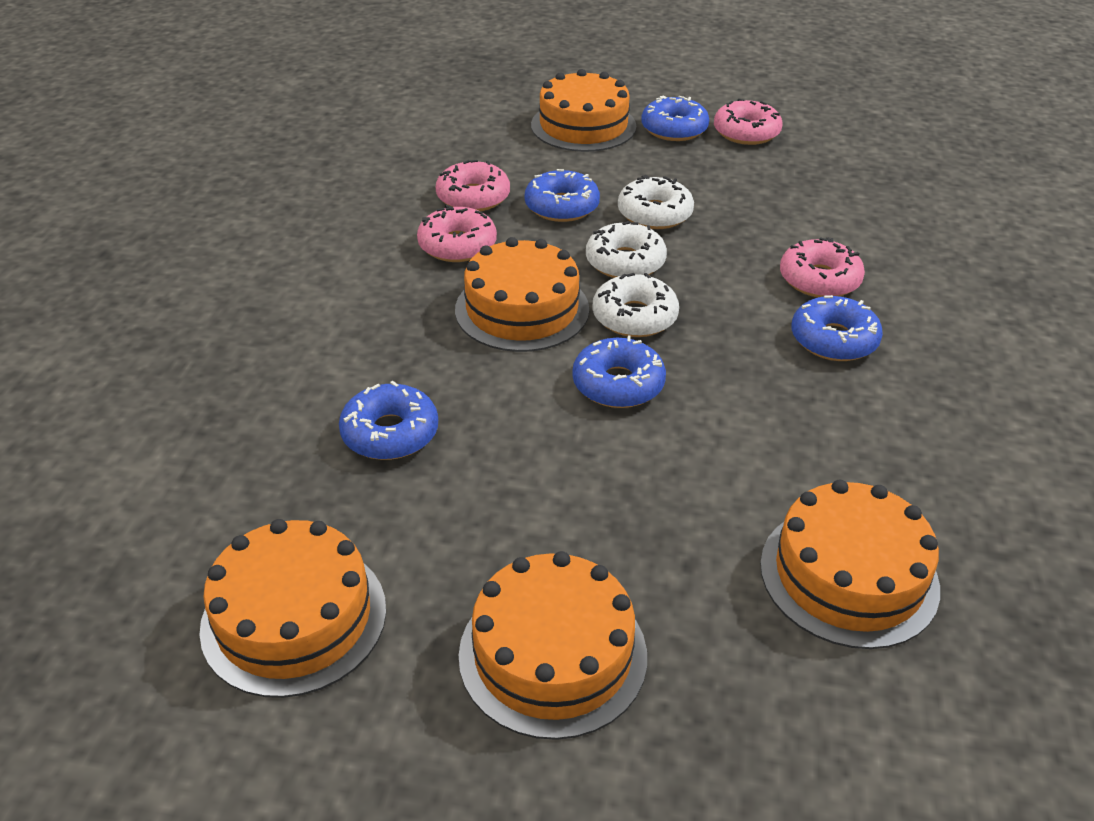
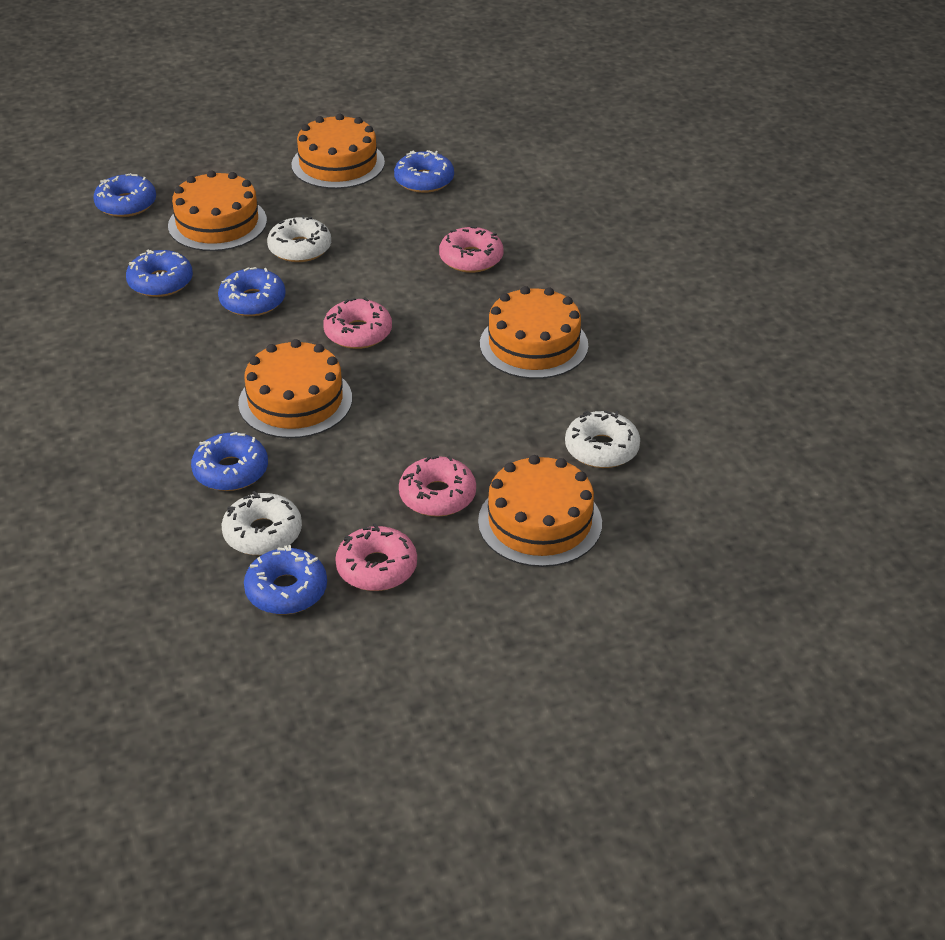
blue donut: 5 -> 6

